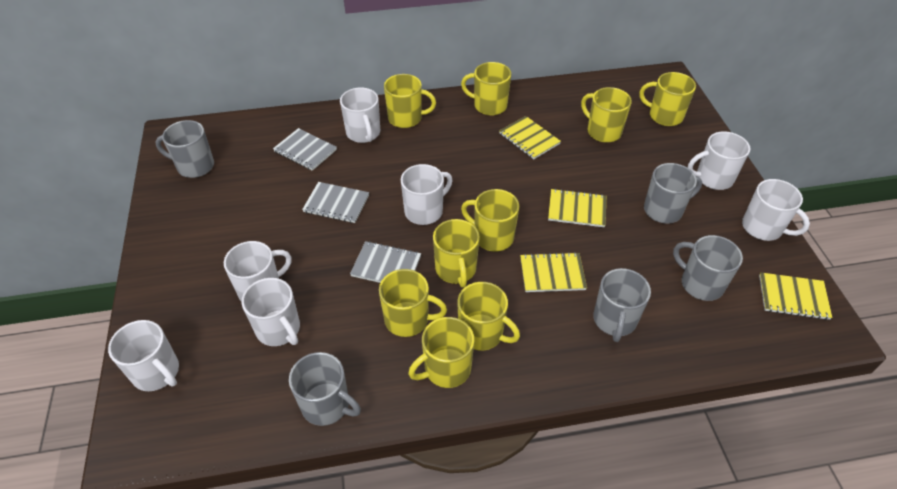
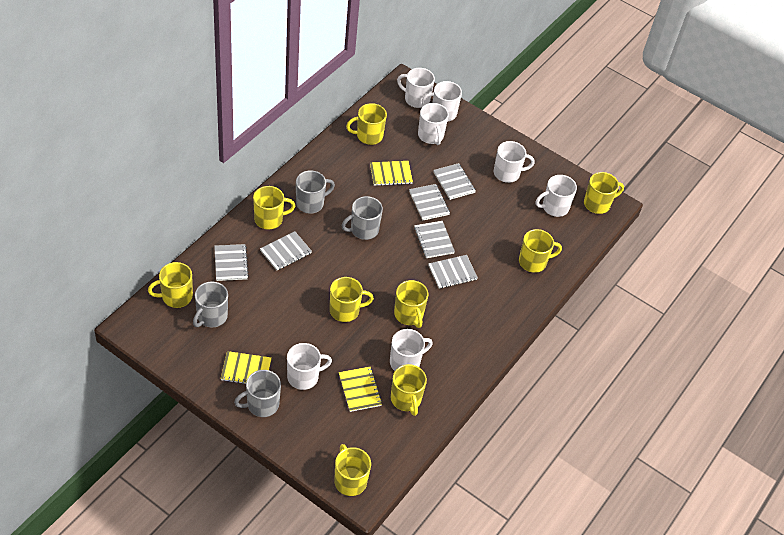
grey mug: 5 -> 4
grey notebook: 3 -> 6
yellow notebook: 4 -> 3

